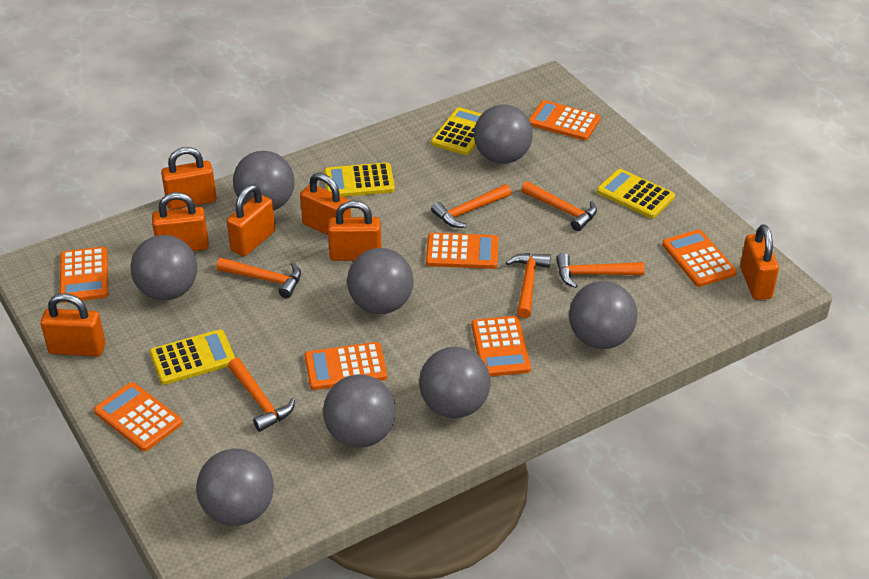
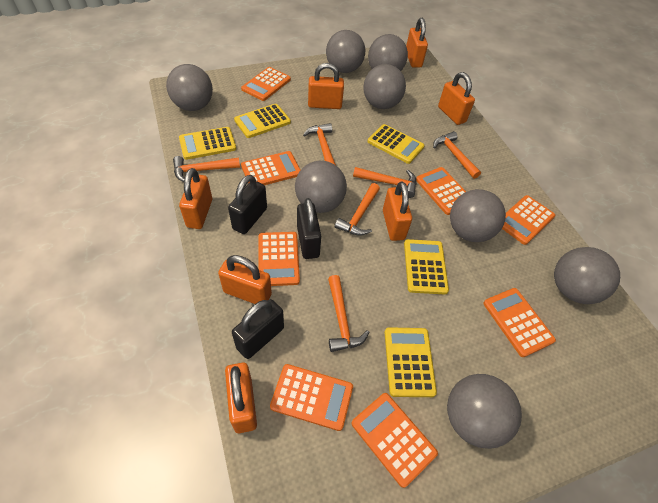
black padlock: 0 -> 3
orange calculator: 7 -> 8
yellow calculator: 4 -> 5

